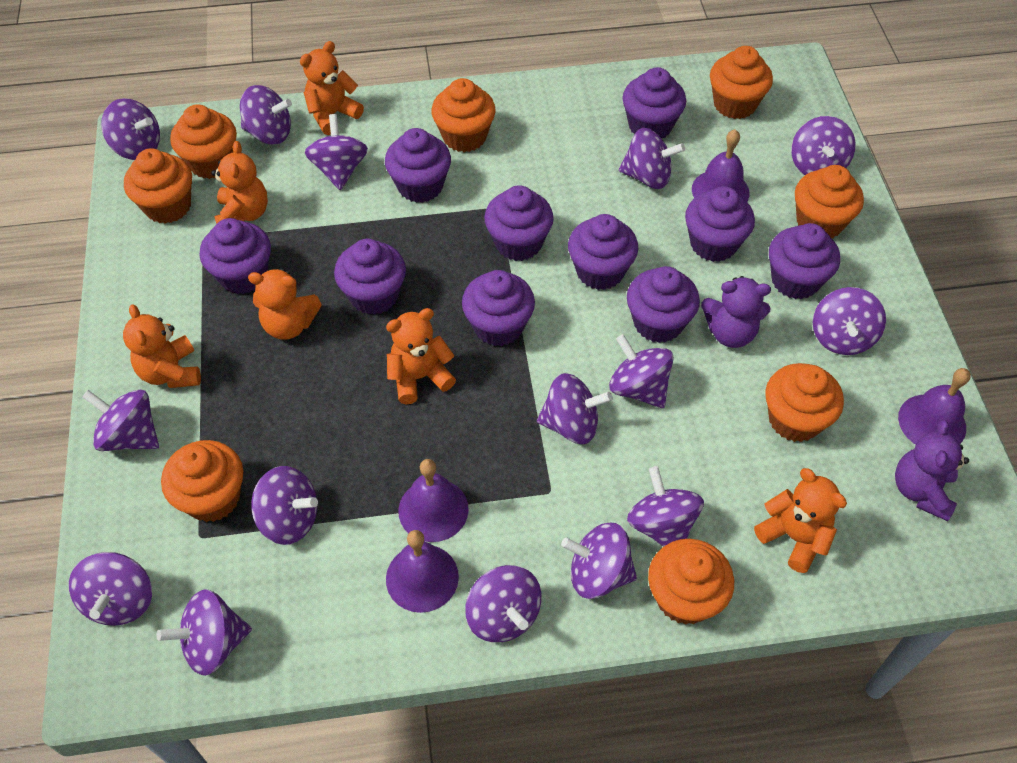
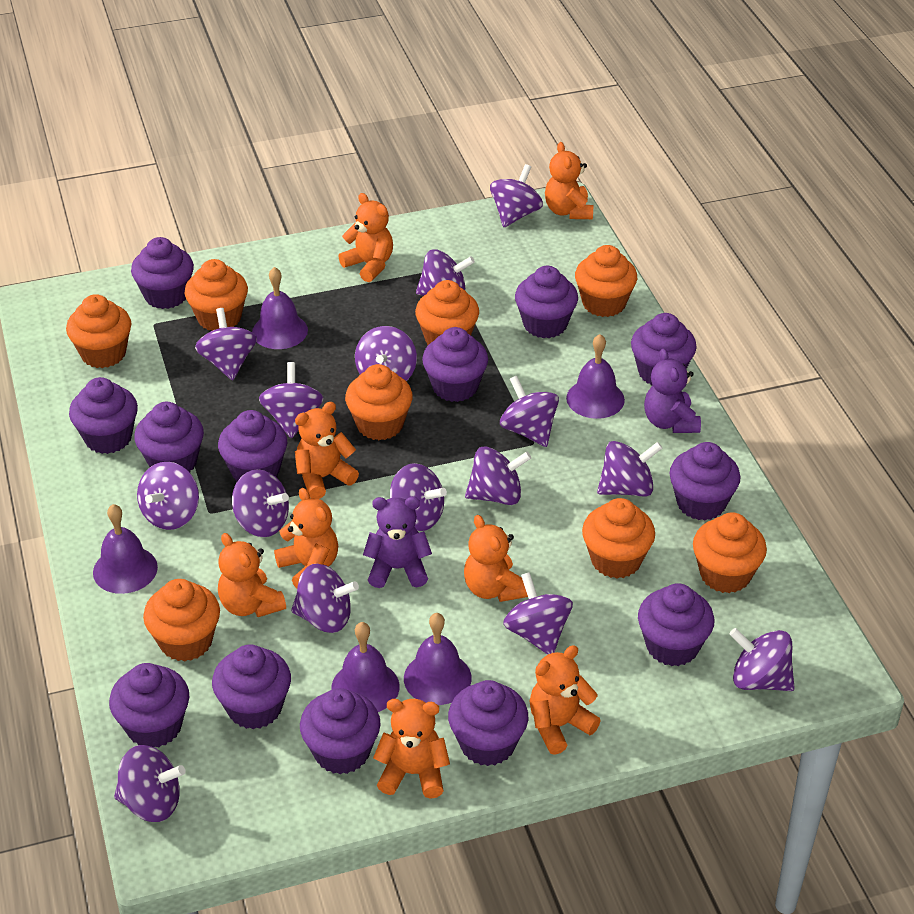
orange teddy bear: 6 -> 8
purple bell: 4 -> 5
purple cupcake: 10 -> 13

